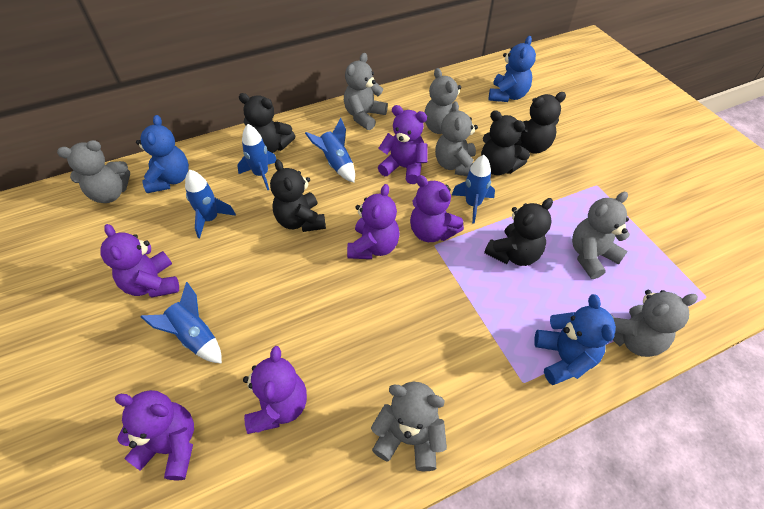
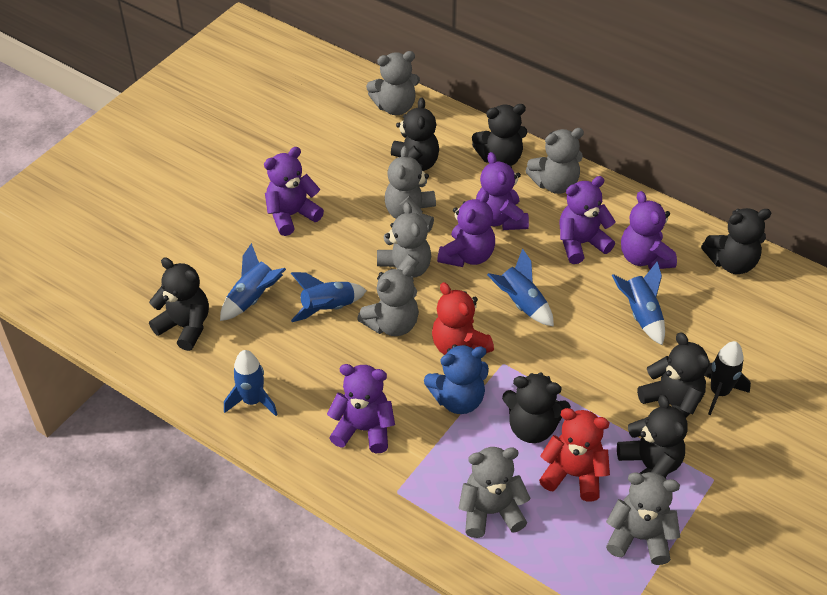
black rocket: 0 -> 1
black teddy bear: 5 -> 7
blue teddy bear: 3 -> 1
red teddy bear: 0 -> 2

